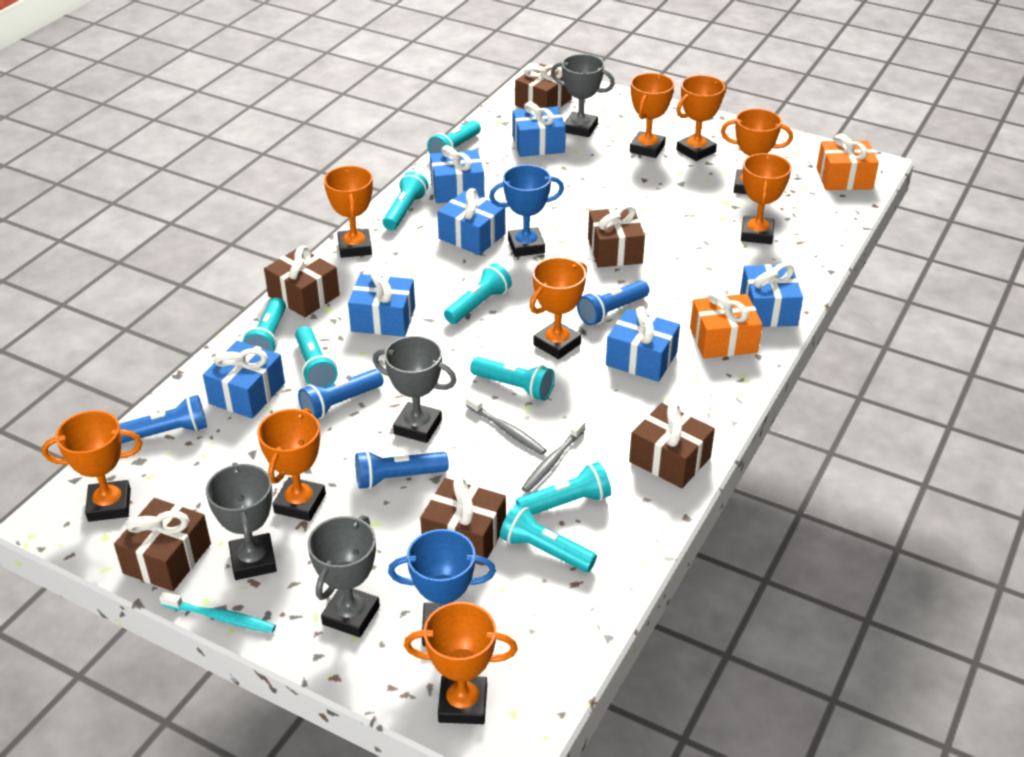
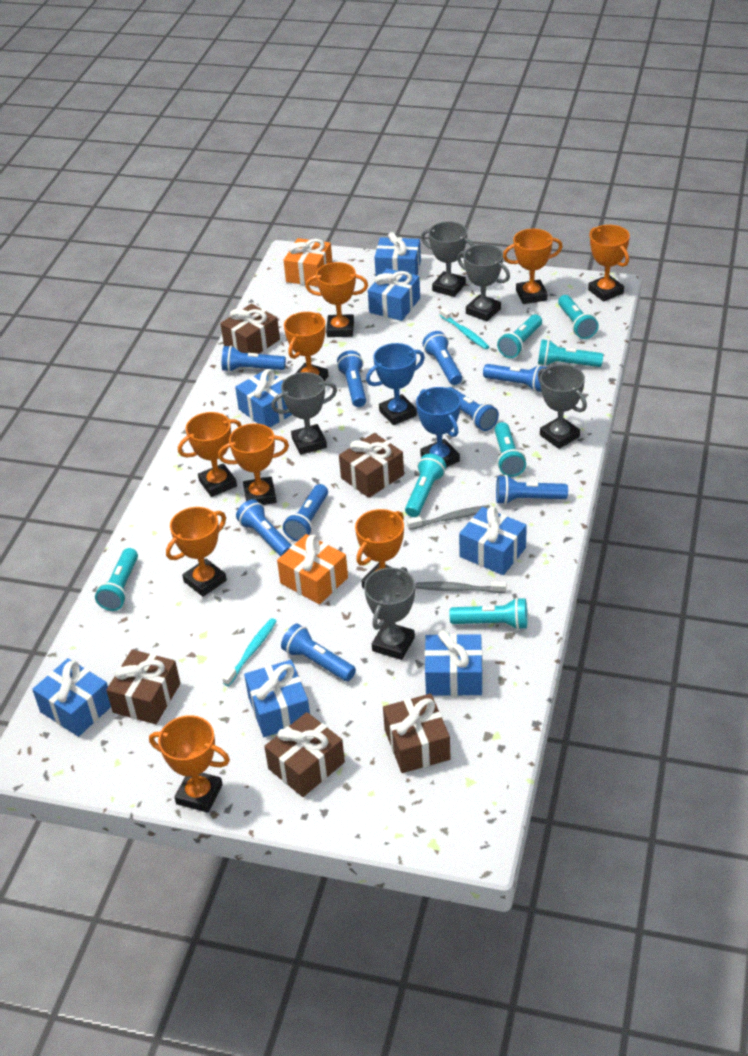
blue flashlight: 4 -> 9
brown gift: 6 -> 5
grey trophy: 4 -> 5
turquoise flashlight: 8 -> 7
turquoise toothbrush: 1 -> 2

